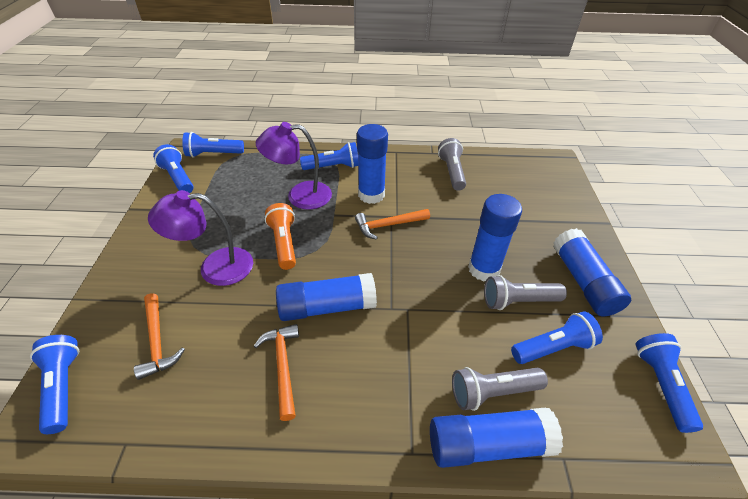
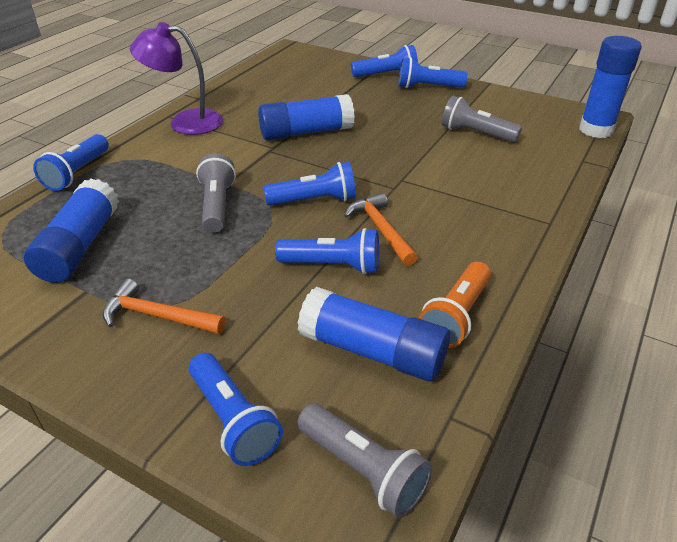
blue glue stick: 5 -> 4
orange hammer: 3 -> 2
purple lamp: 2 -> 1

